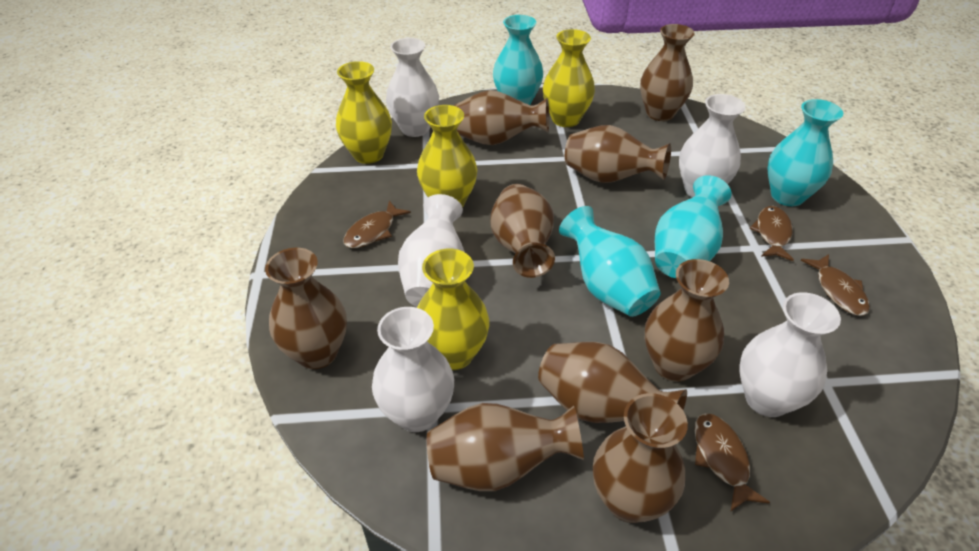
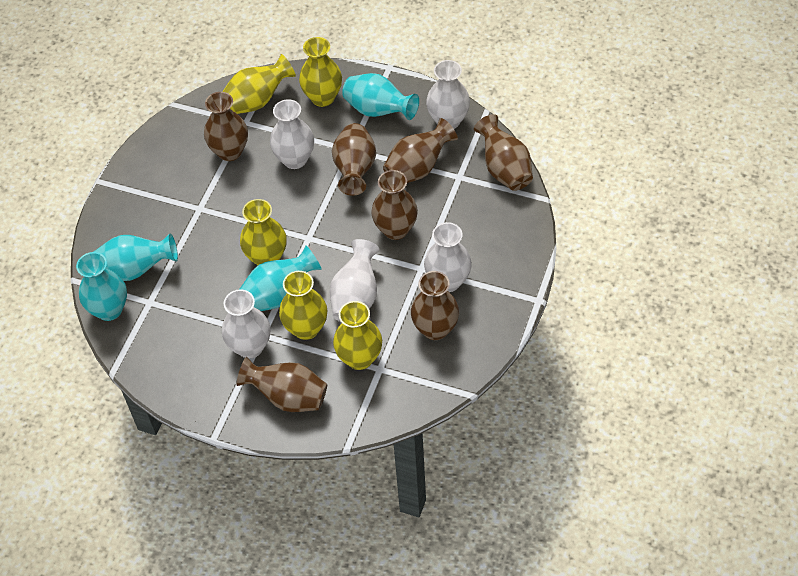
brown fish: 4 -> 0
brown vase: 9 -> 7
yellow vase: 4 -> 5

